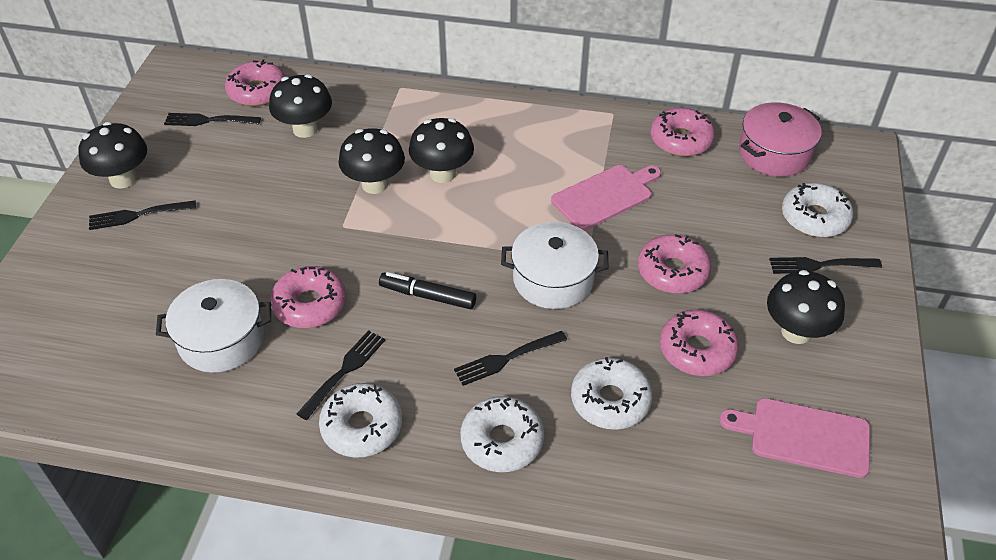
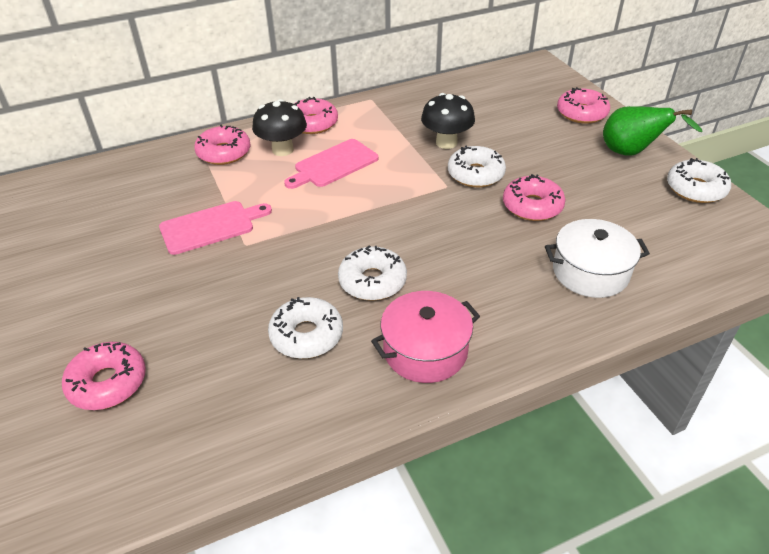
black fork: 5 -> 0
black marker: 1 -> 0
black mushroom: 5 -> 2
green pear: 0 -> 1
white pot: 2 -> 1

